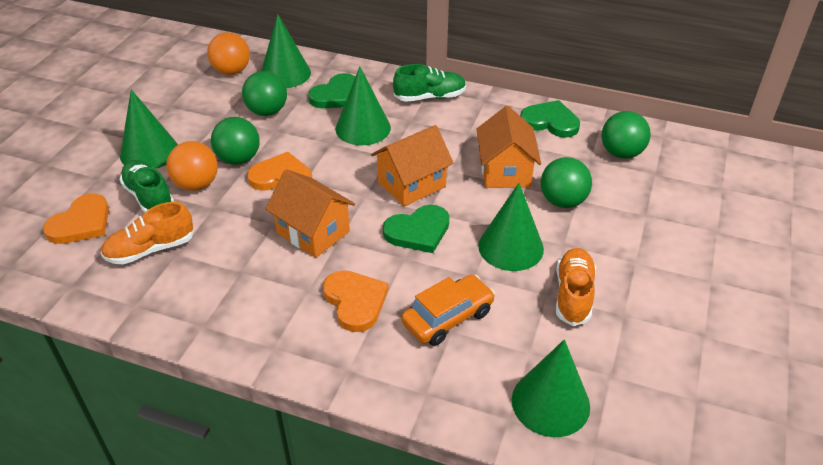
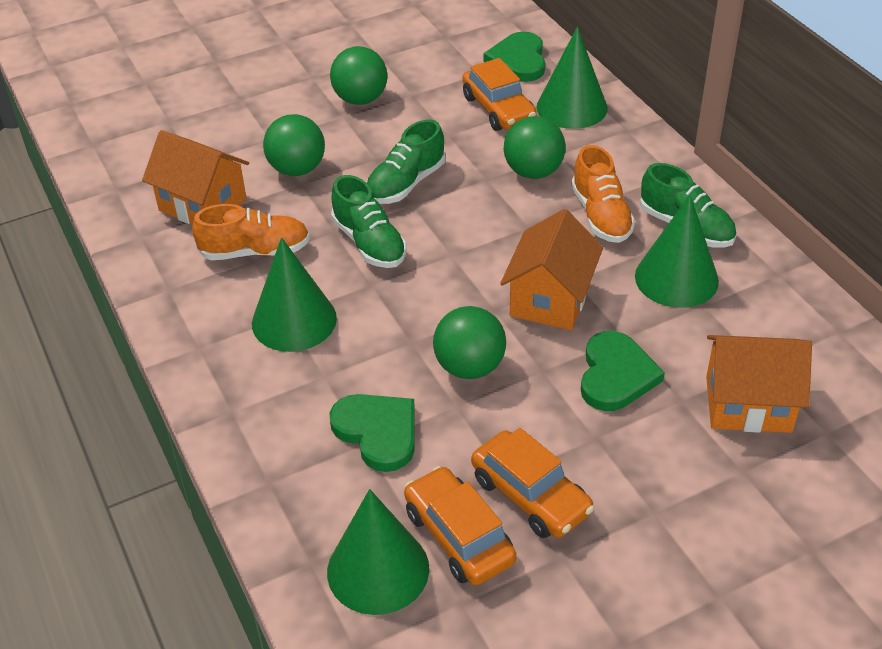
green cone: 5 -> 4
green shoe: 2 -> 3
orange ball: 2 -> 0
orange car: 1 -> 3
orange heart: 3 -> 0

